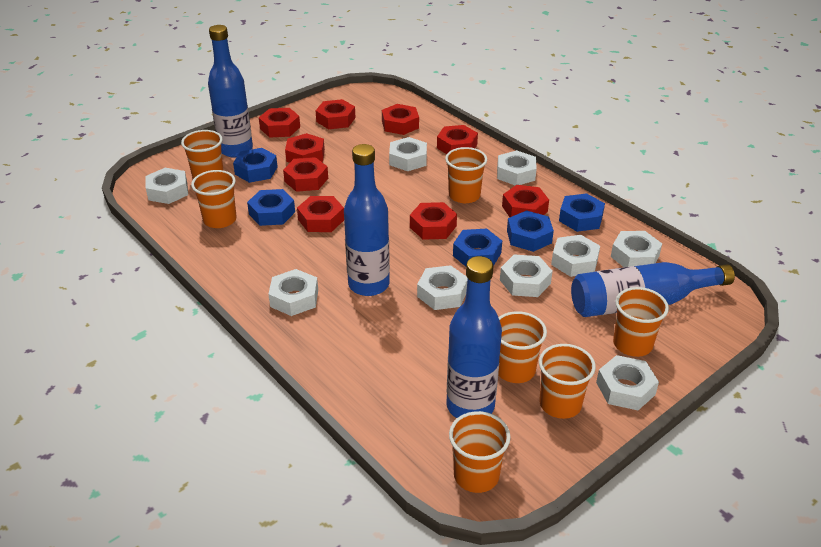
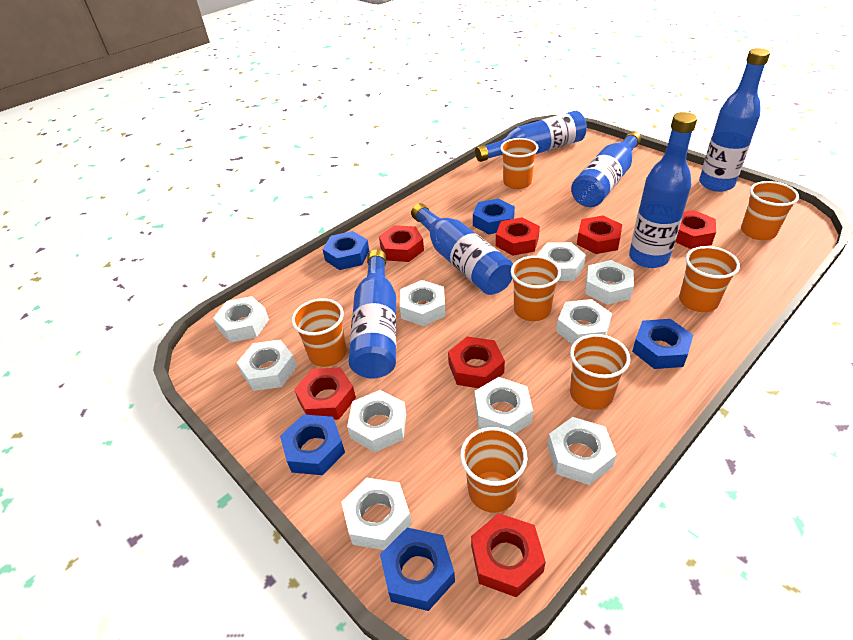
blue bottle: 4 -> 6
red nut: 9 -> 7
white nut: 9 -> 10

